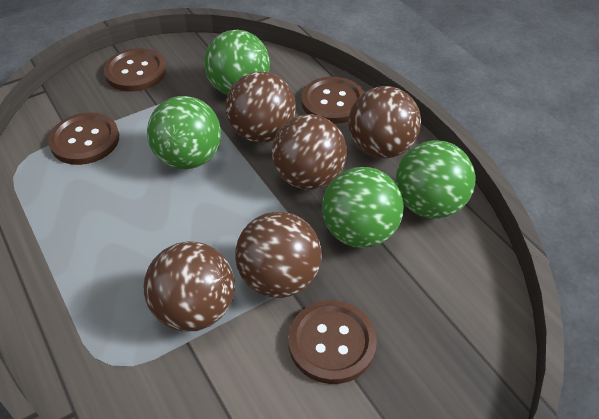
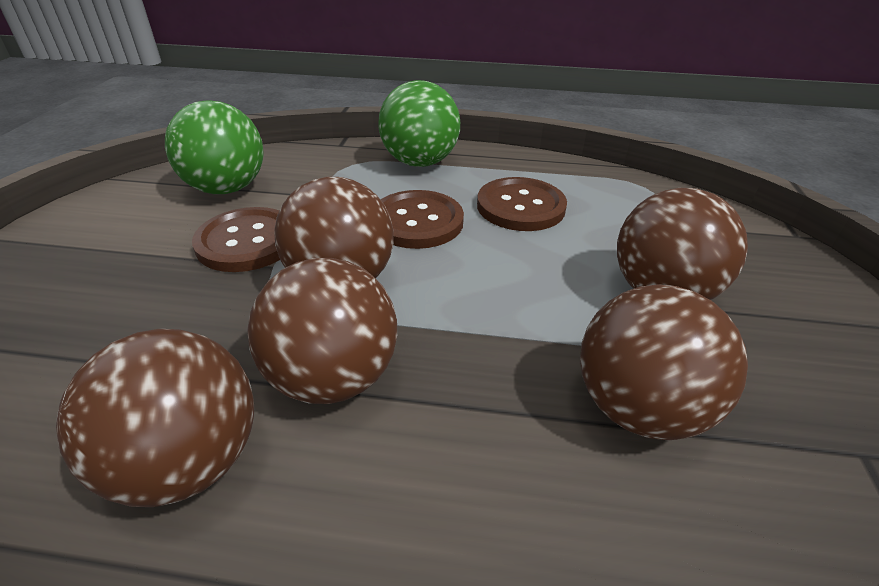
brown button: 4 -> 3
green ball: 4 -> 2

